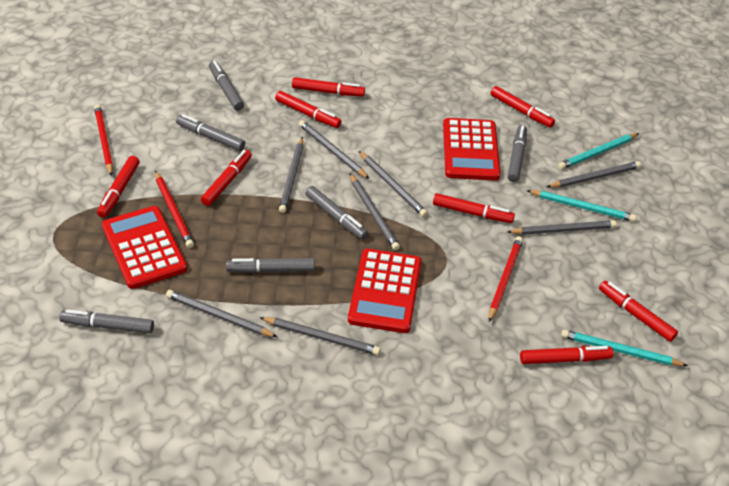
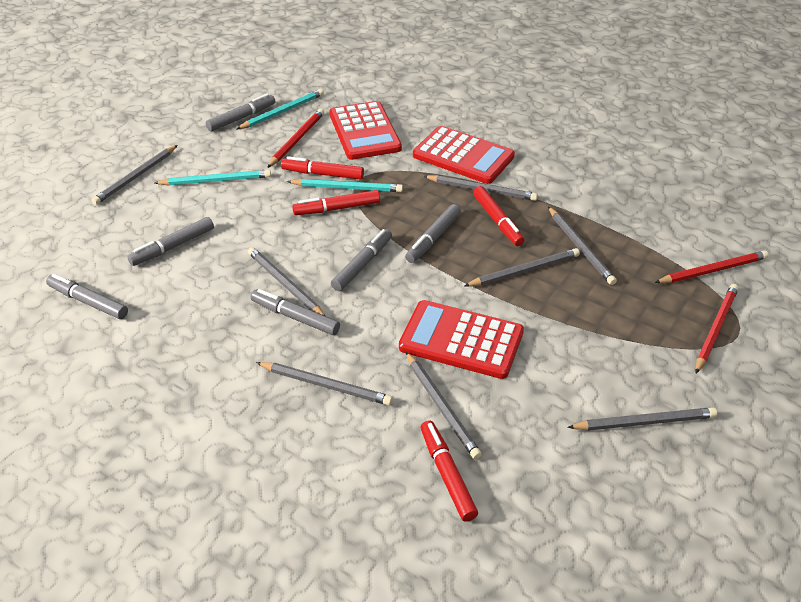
red marker: 8 -> 4

